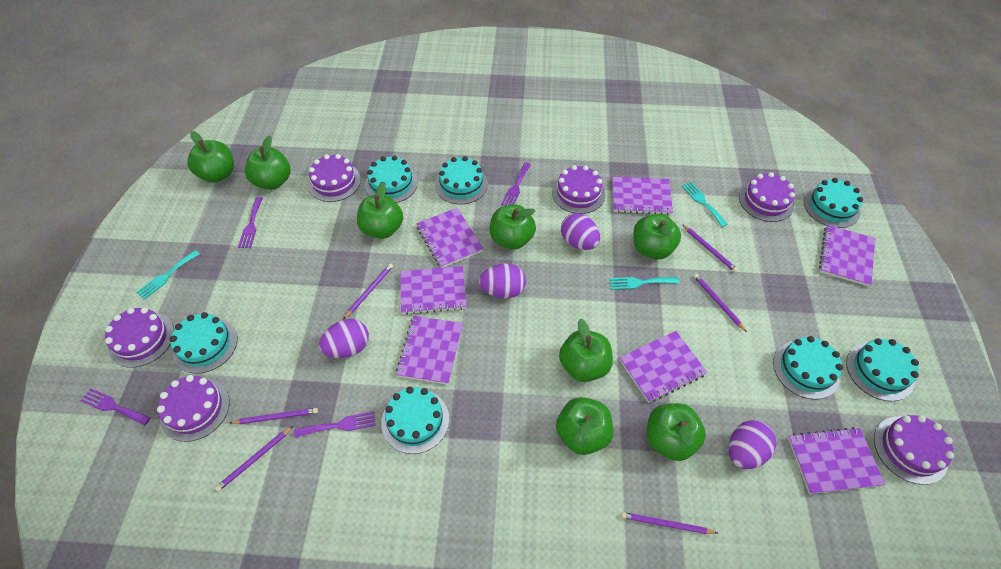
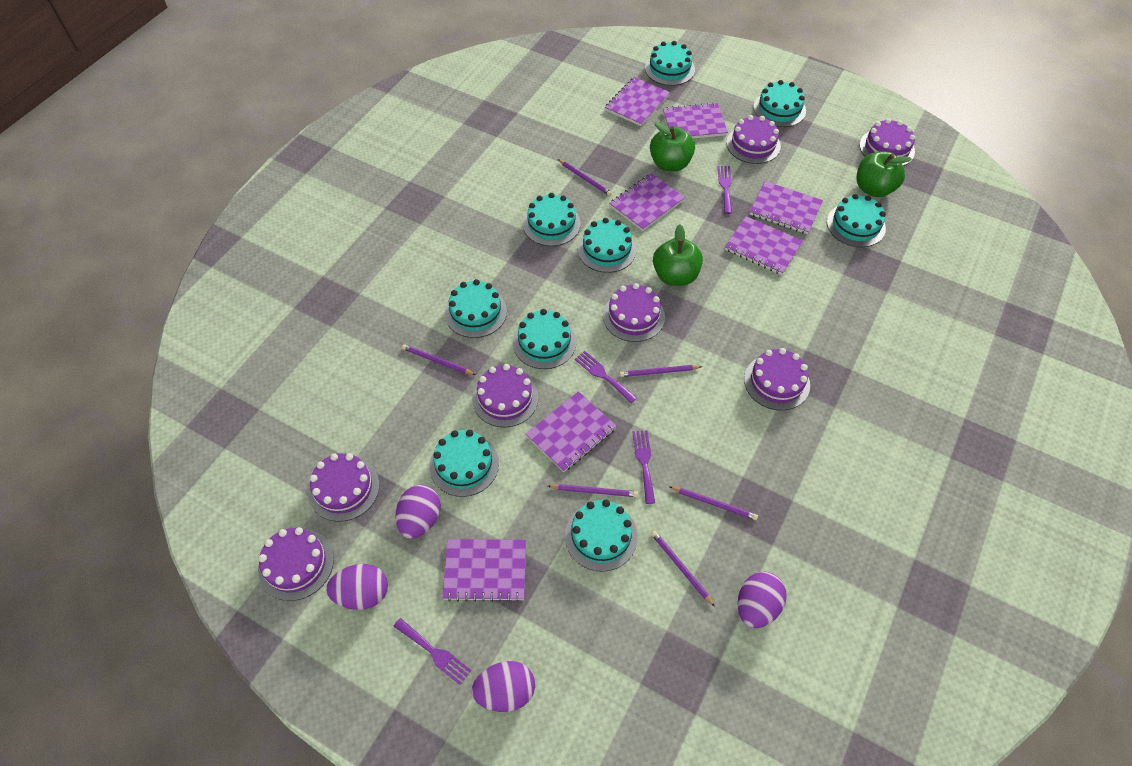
green apple: 8 -> 3
purple cake: 6 -> 7
turquoise cake: 7 -> 9
turquoise fork: 3 -> 0

